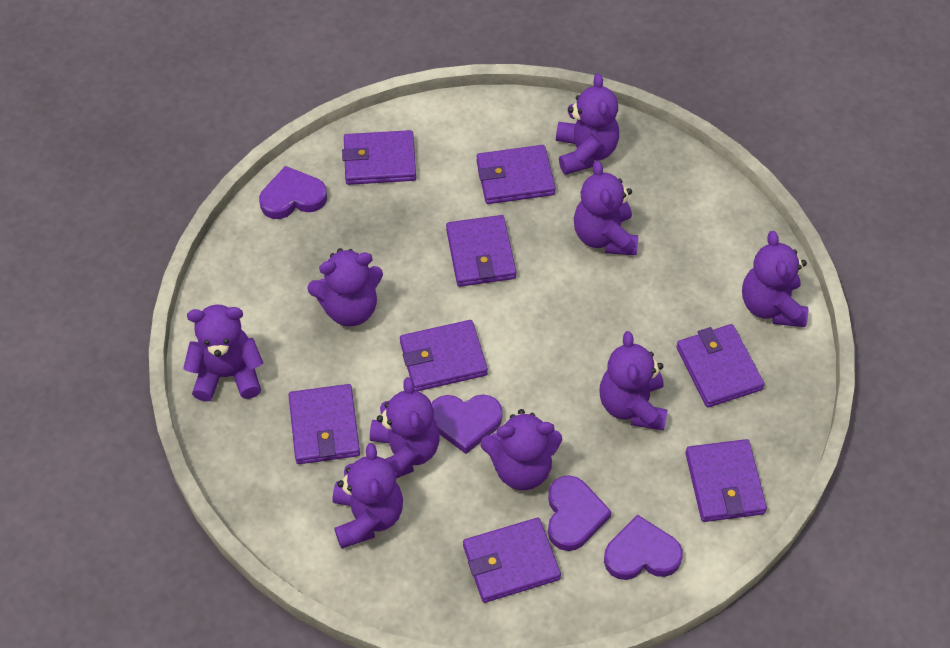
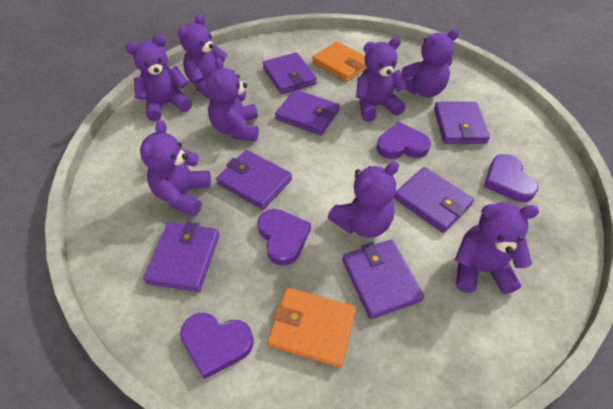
orange wallet: 0 -> 2
purple teddy bear: 9 -> 8
purple wallet: 8 -> 7

